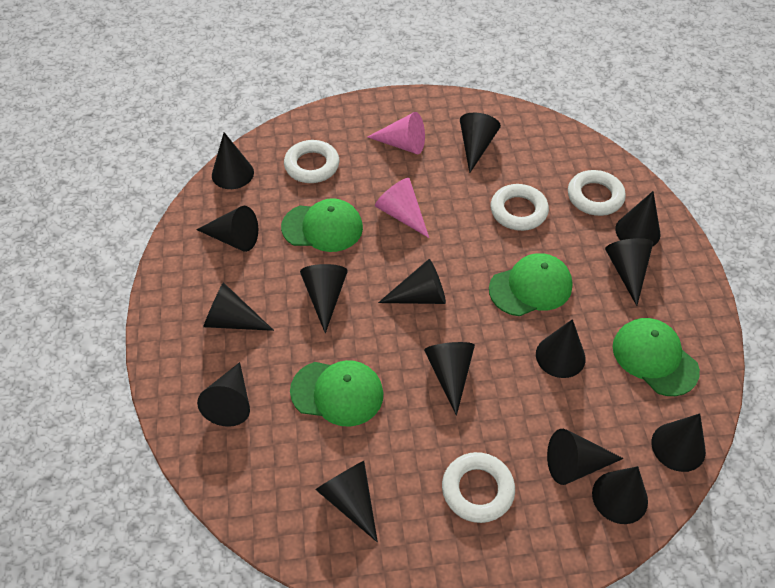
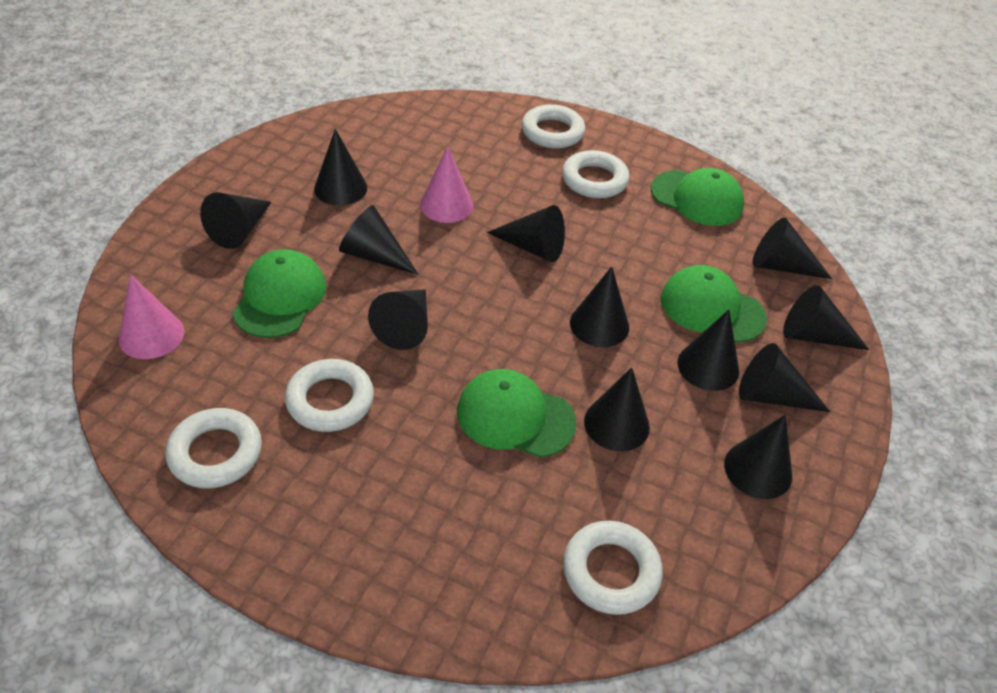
black cone: 15 -> 12
white ring: 4 -> 5

